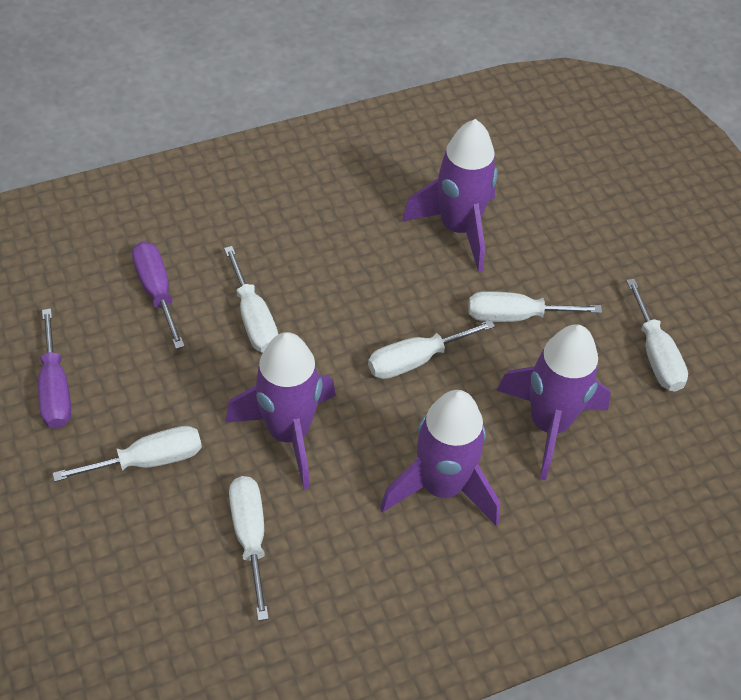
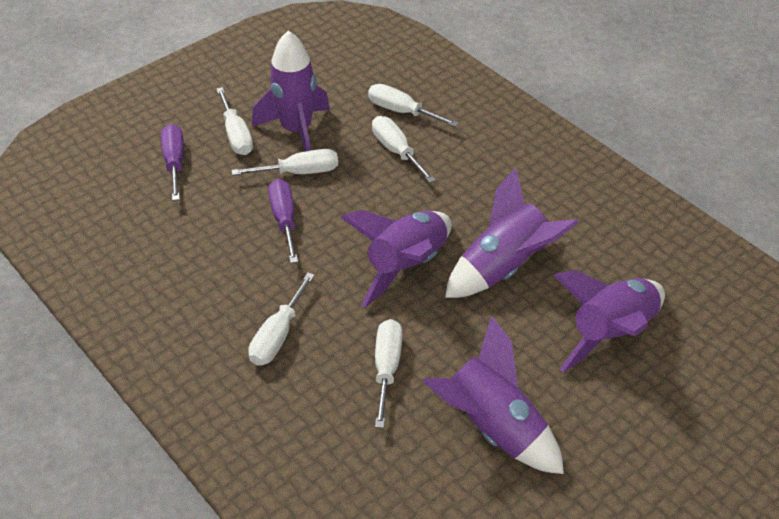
purple rocket: 4 -> 5

